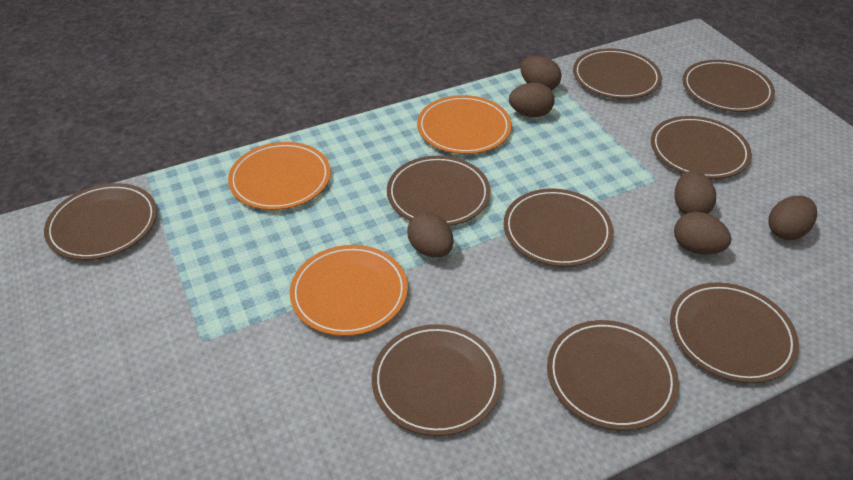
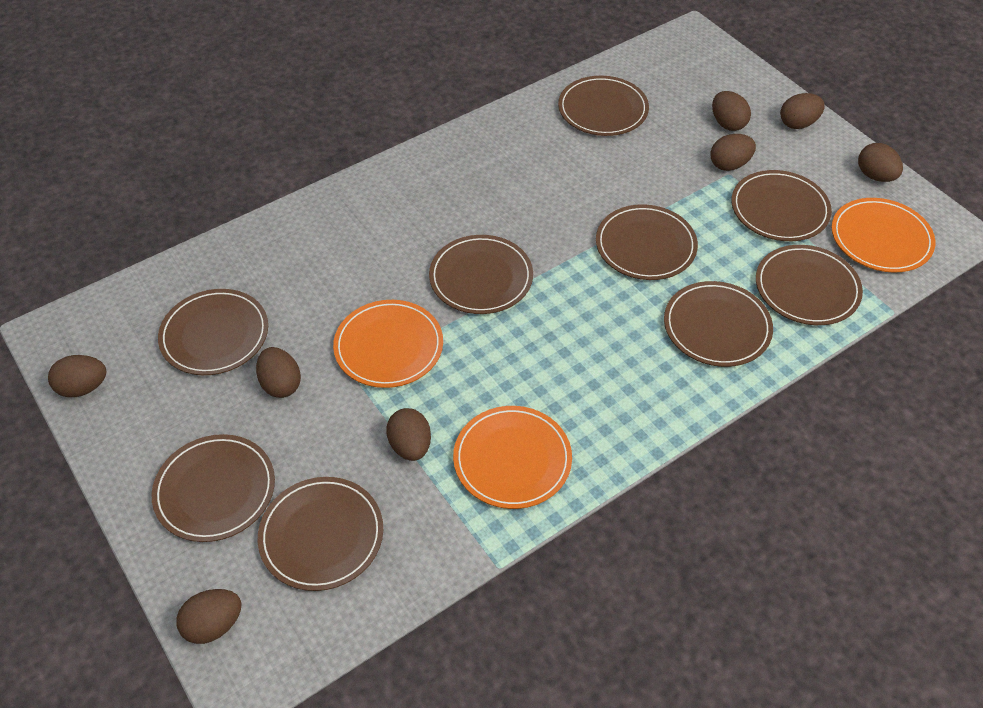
brown egg: 6 -> 8

